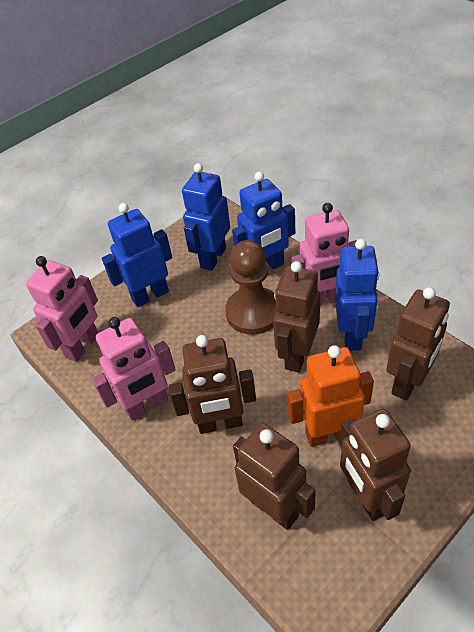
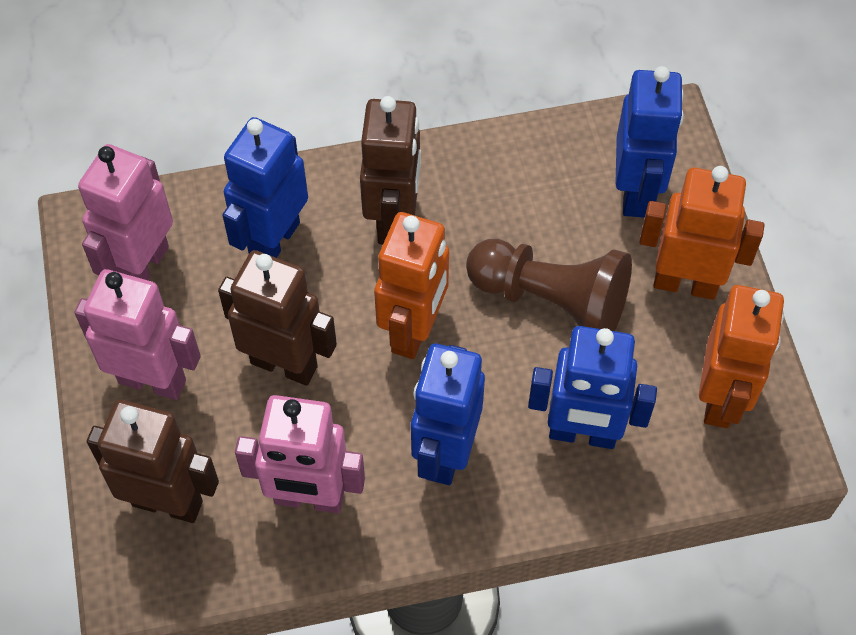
brown robot: 5 -> 3
orange robot: 1 -> 3

